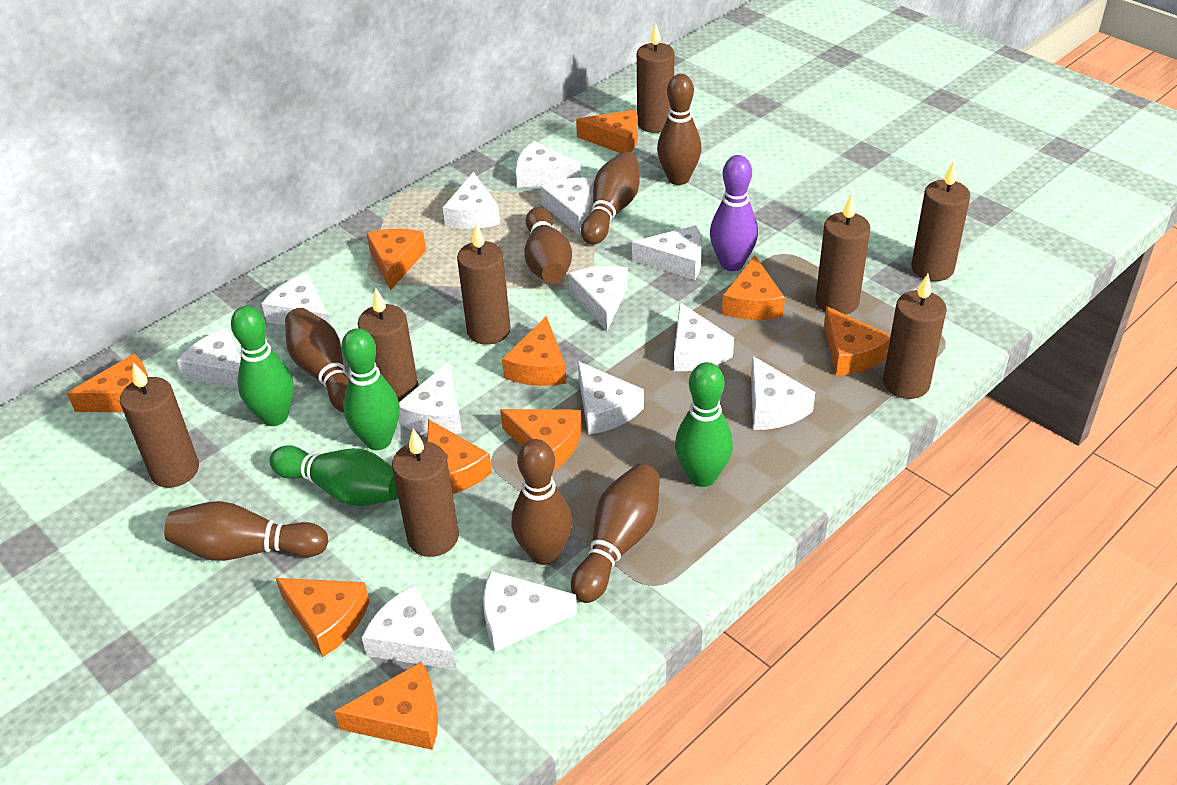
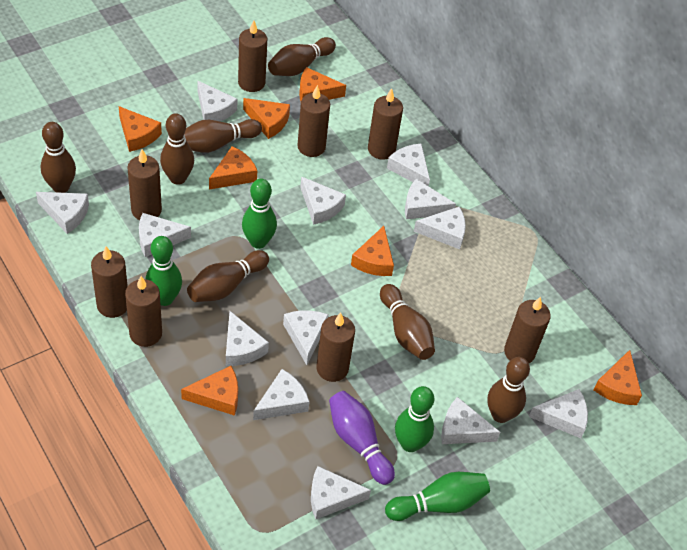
orange cheese: 10 -> 7

